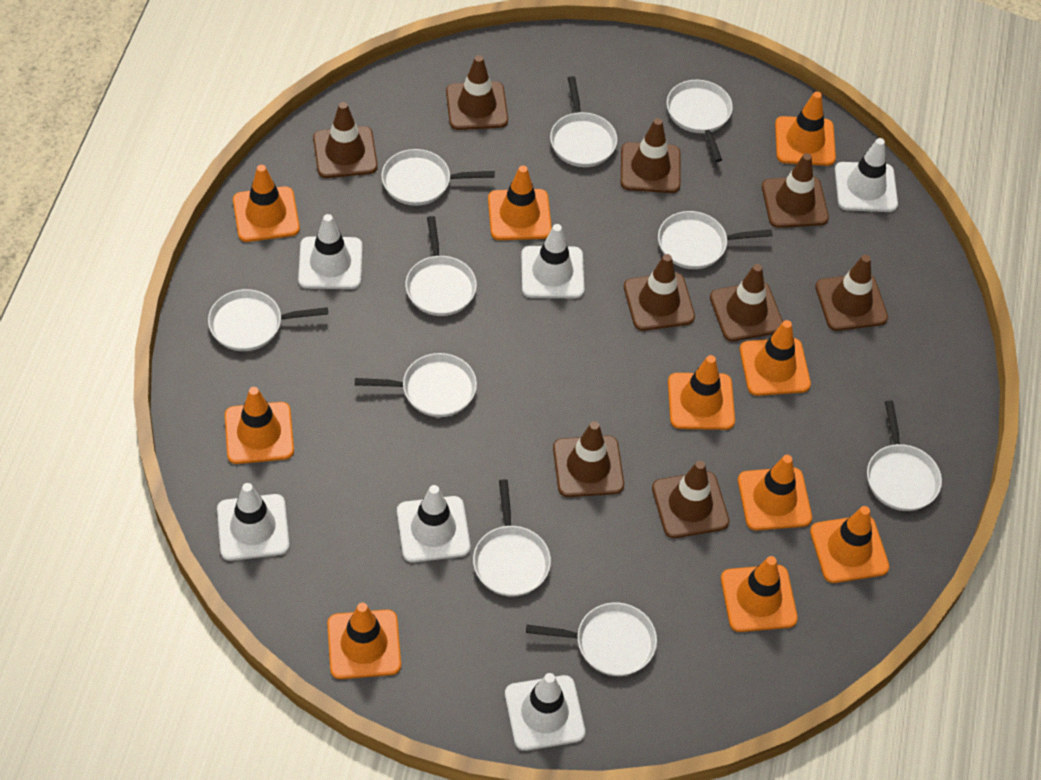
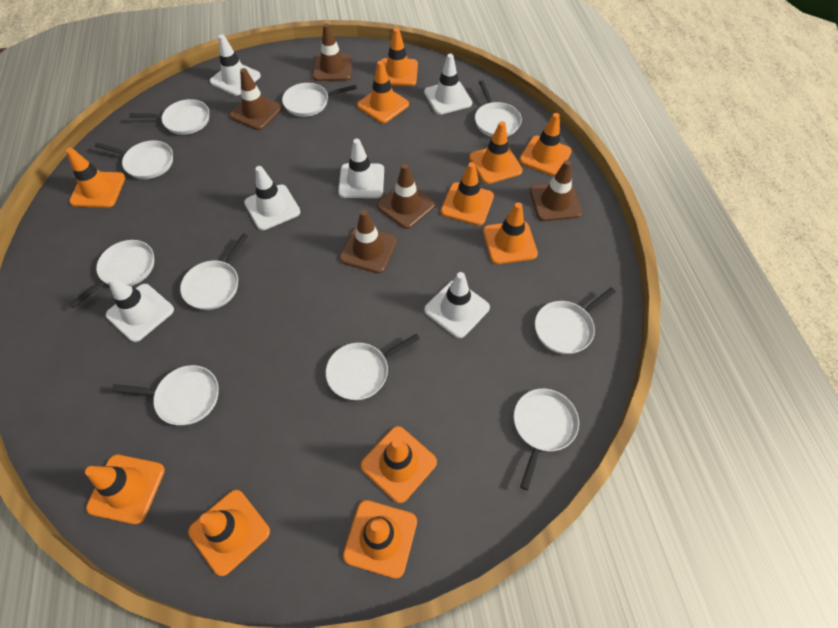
brown traffic cone: 9 -> 5
orange traffic cone: 10 -> 11

